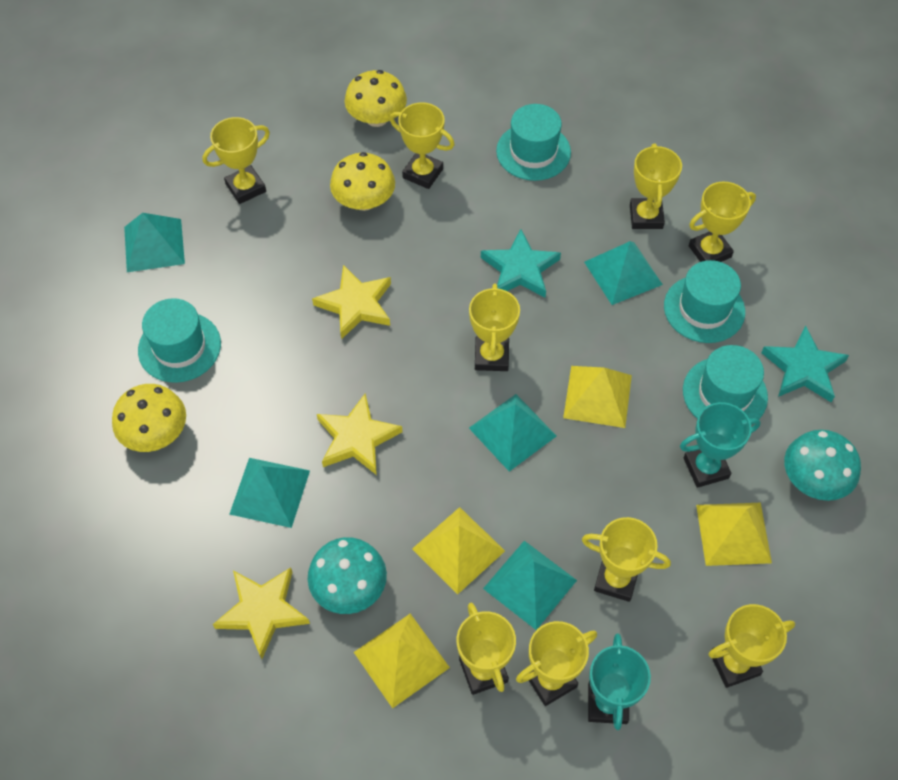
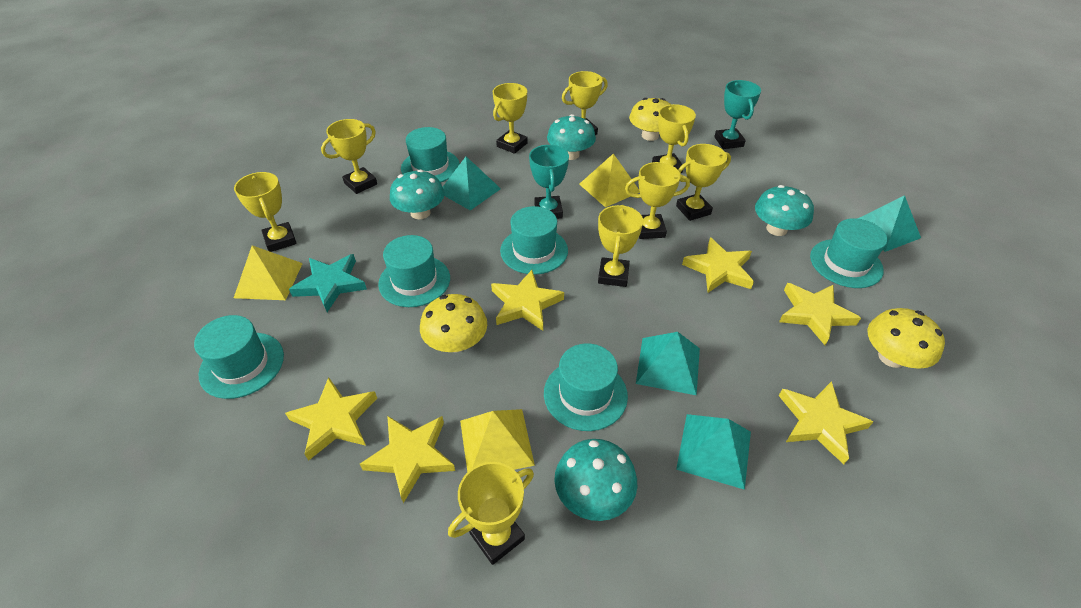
turquoise hat: 4 -> 6
turquoise mushroom: 2 -> 4
turquoise pyramid: 5 -> 4
turquoise star: 2 -> 1
yellow pyramid: 4 -> 3
yellow star: 3 -> 6

